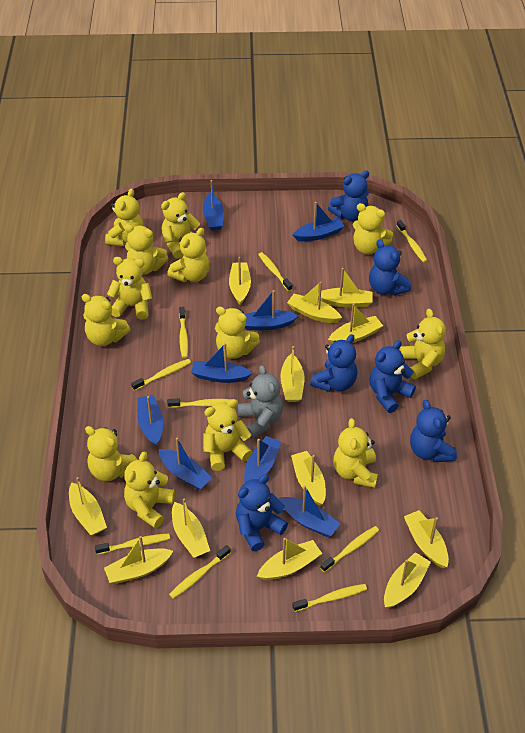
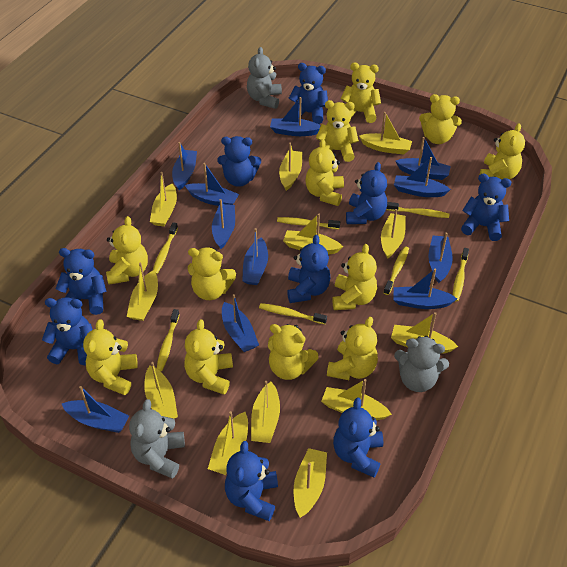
blue boat: 8 -> 11
blue teddy bear: 6 -> 9
grey teddy bear: 1 -> 3
yellow teddy bear: 13 -> 12
yellow toothbrush: 9 -> 7

